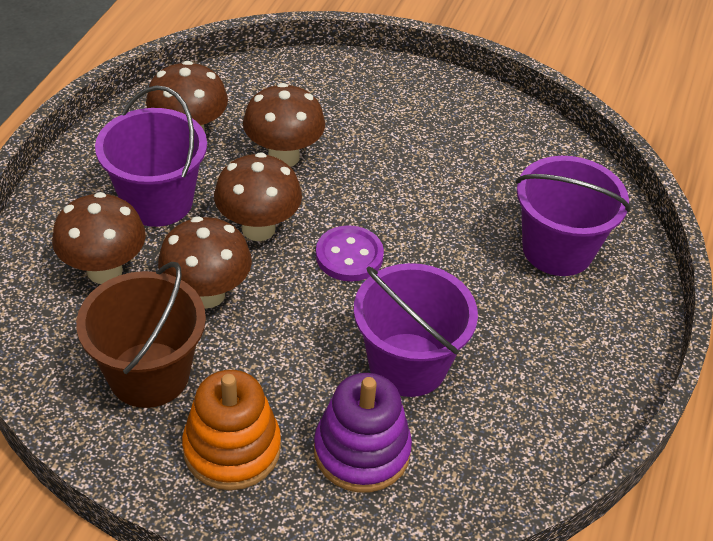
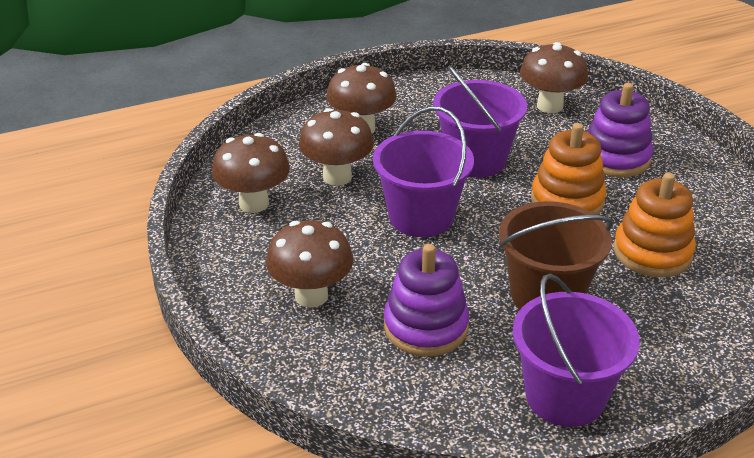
orange stacking toy: 1 -> 2
purple button: 1 -> 0
purple stacking toy: 1 -> 2

